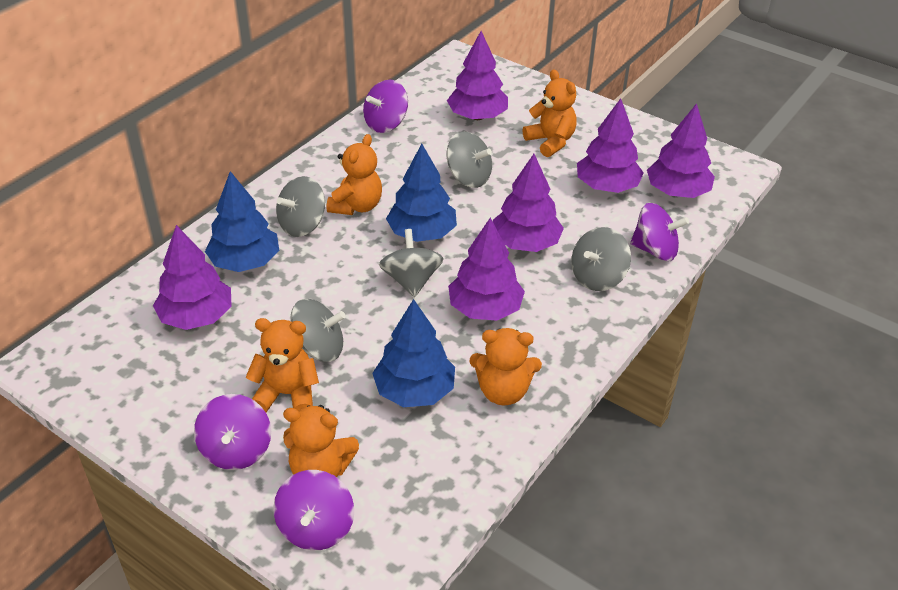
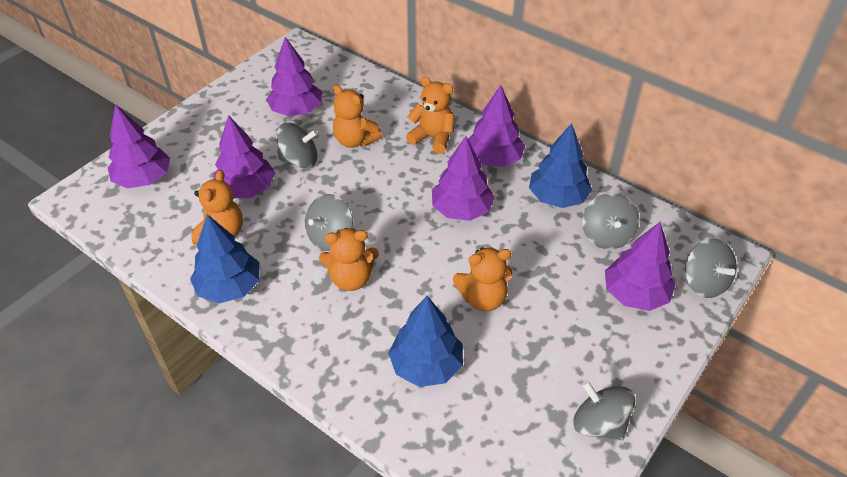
purple spinning top: 4 -> 0

